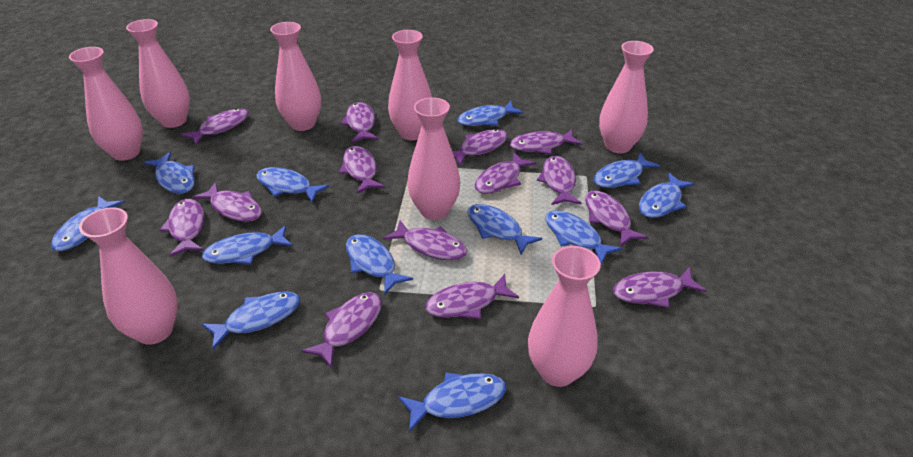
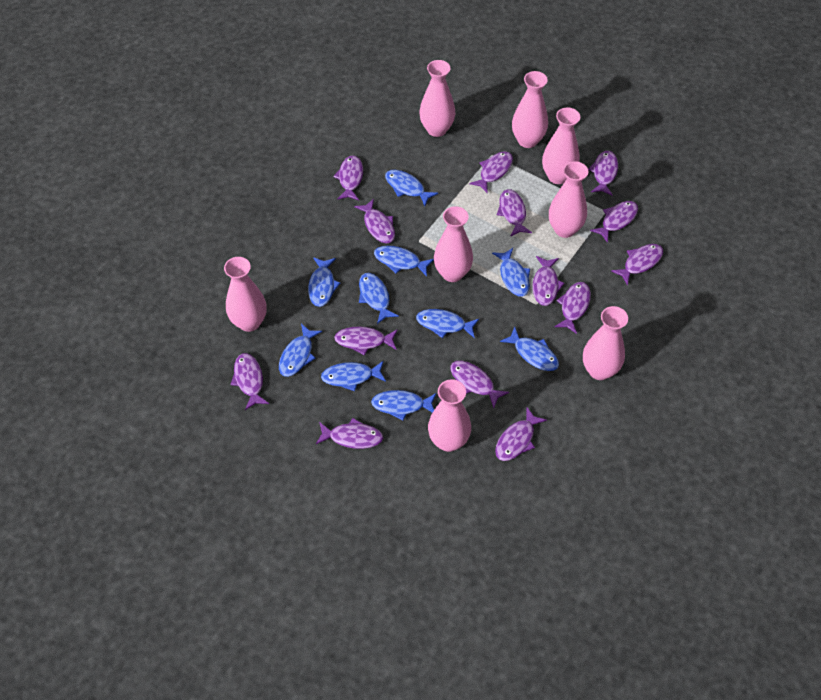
blue fish: 12 -> 10

